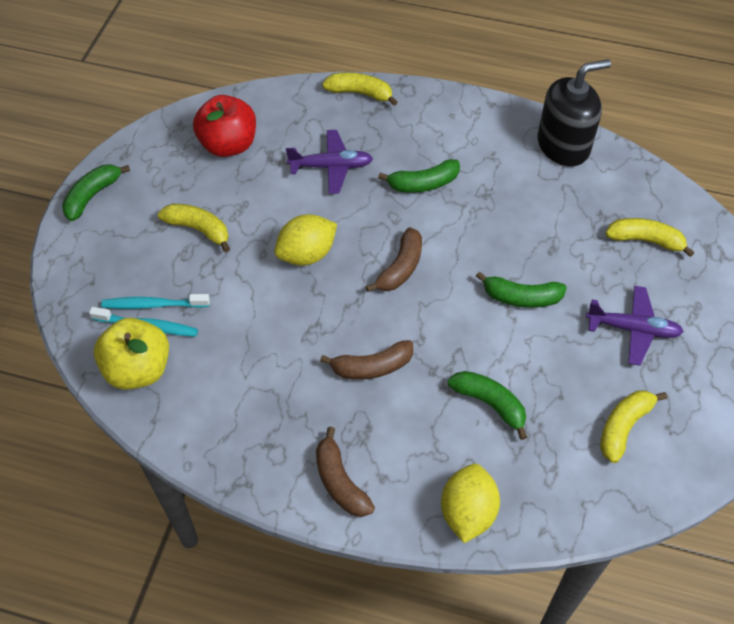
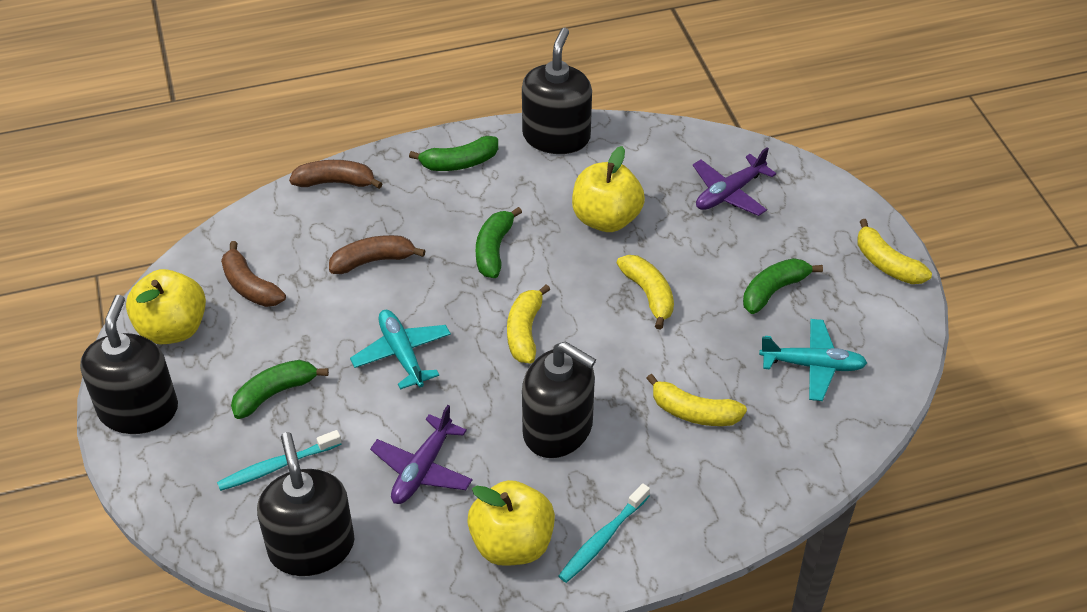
black soap dispenser: 1 -> 4
red apple: 1 -> 0
turquoise plane: 0 -> 2
yellow apple: 1 -> 3
yellow lemon: 2 -> 0

